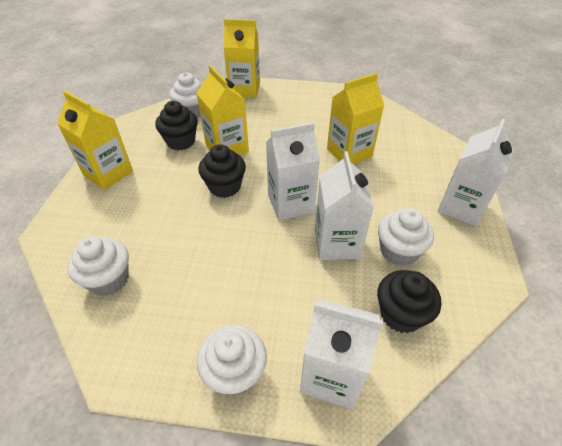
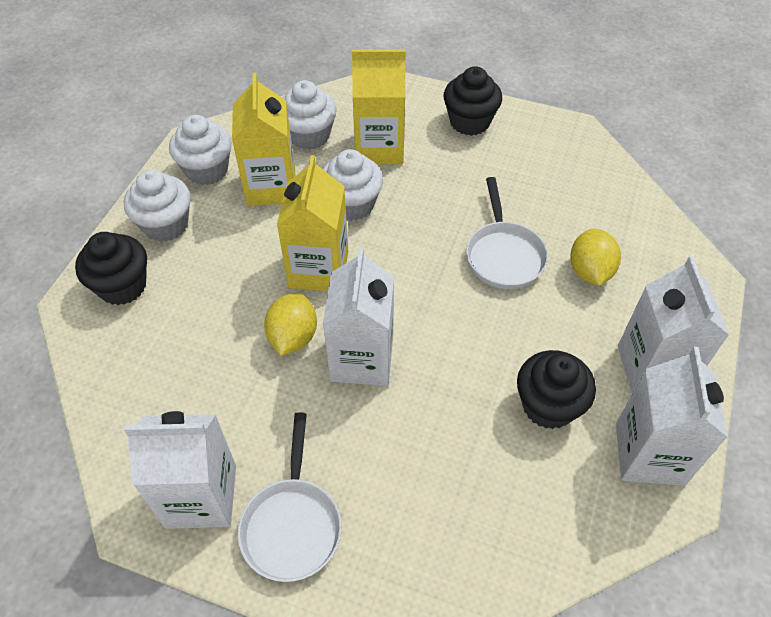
white pan: 0 -> 2
yellow carton: 4 -> 3
yellow lemon: 0 -> 2

